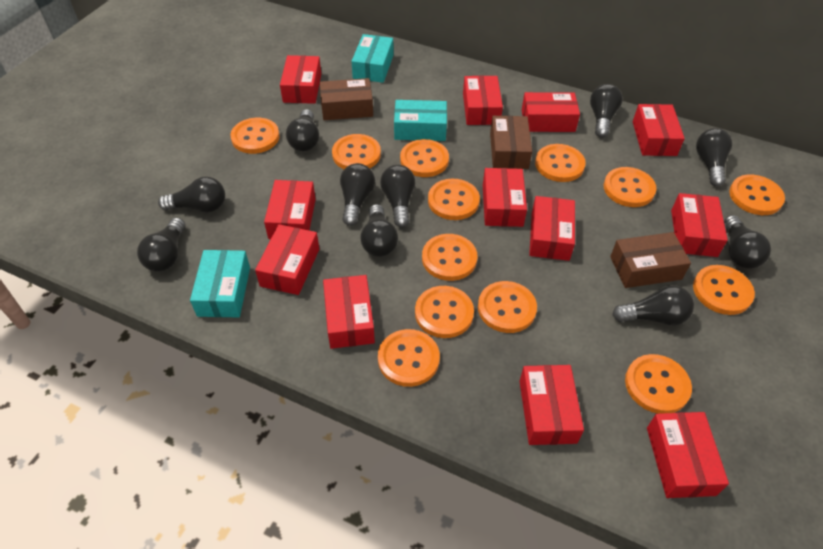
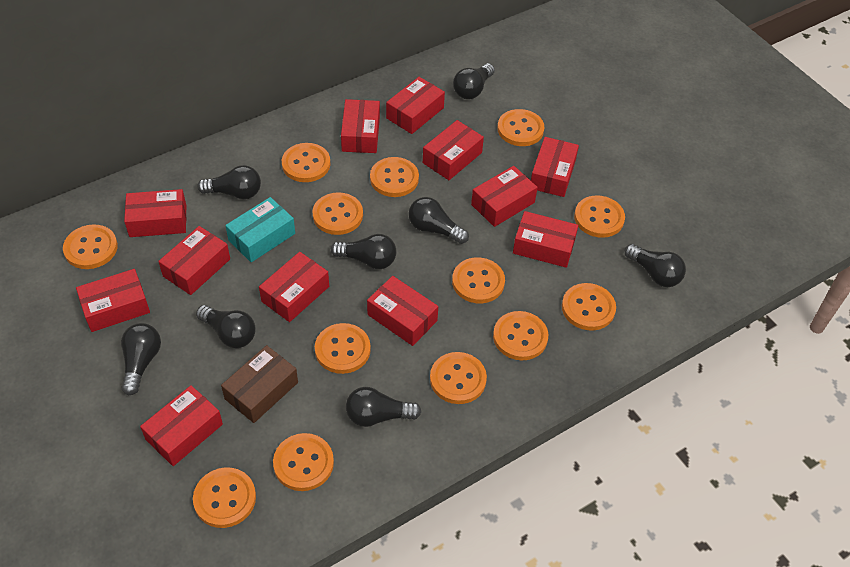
black light bulb: 10 -> 8
brown box: 3 -> 1
turquoise box: 3 -> 1

